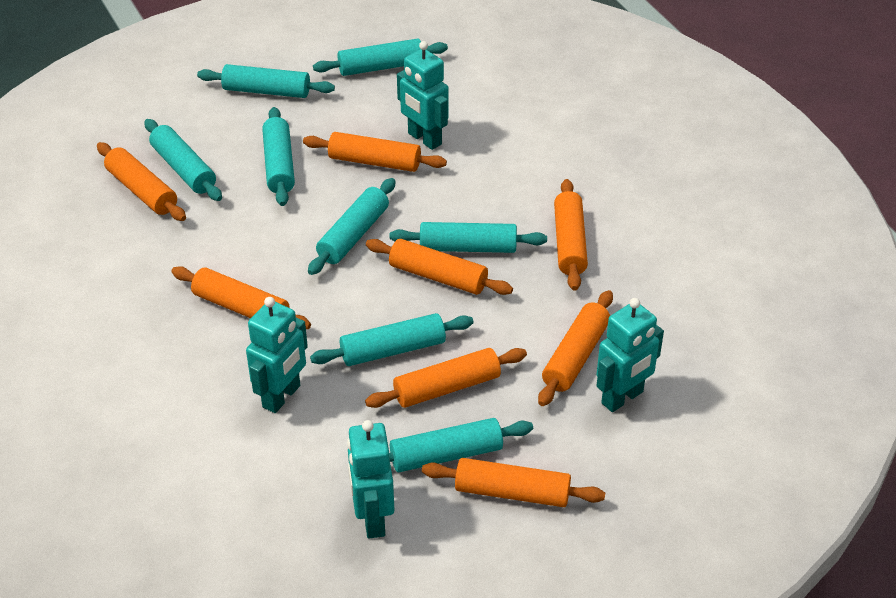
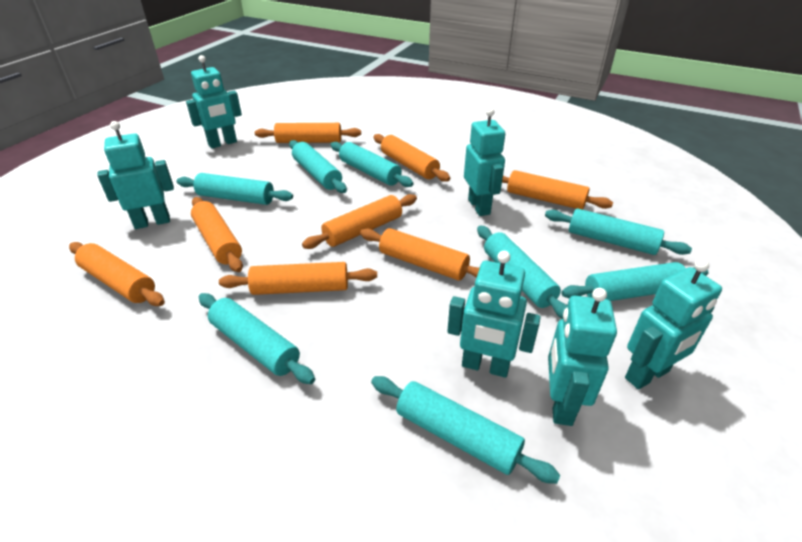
turquoise robot: 4 -> 6

